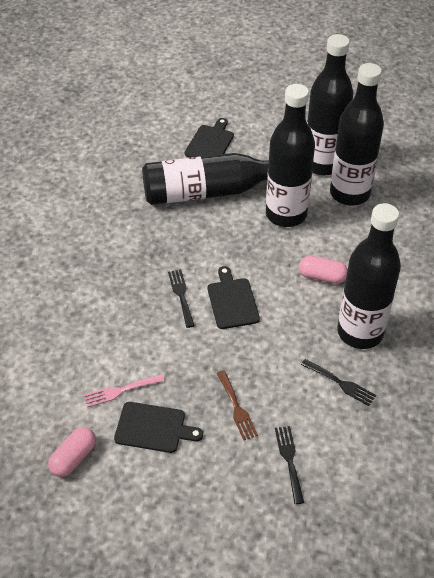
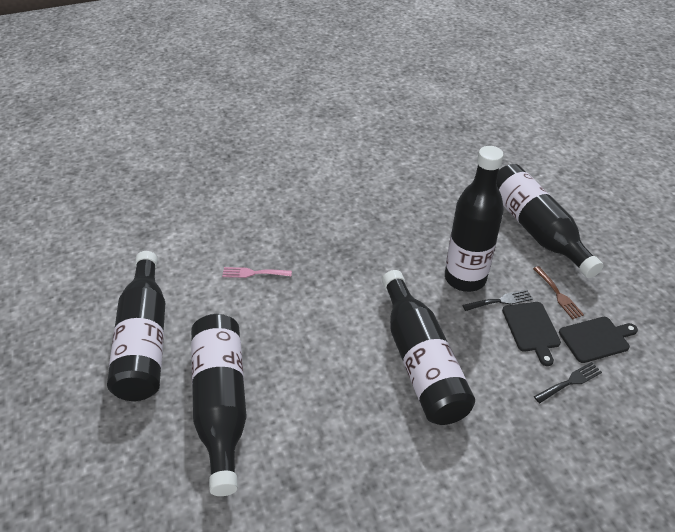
black cutting board: 3 -> 2
black fork: 3 -> 2
pink capsule: 2 -> 0

